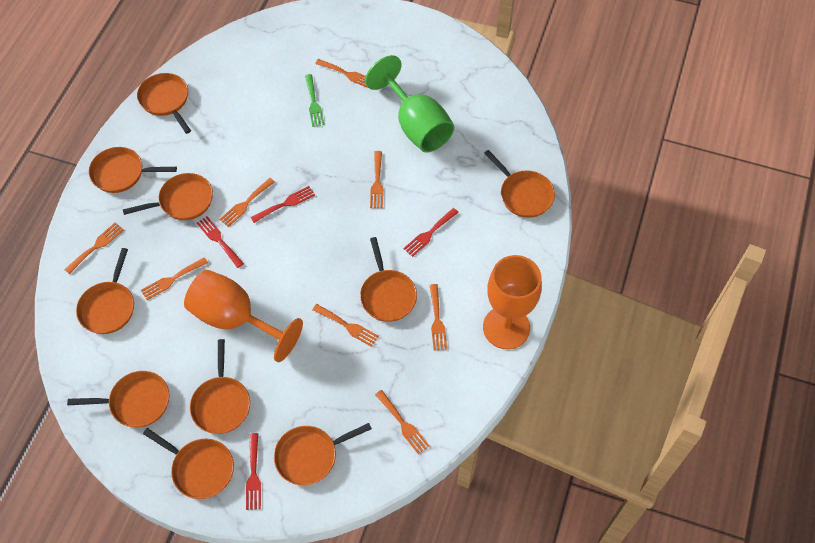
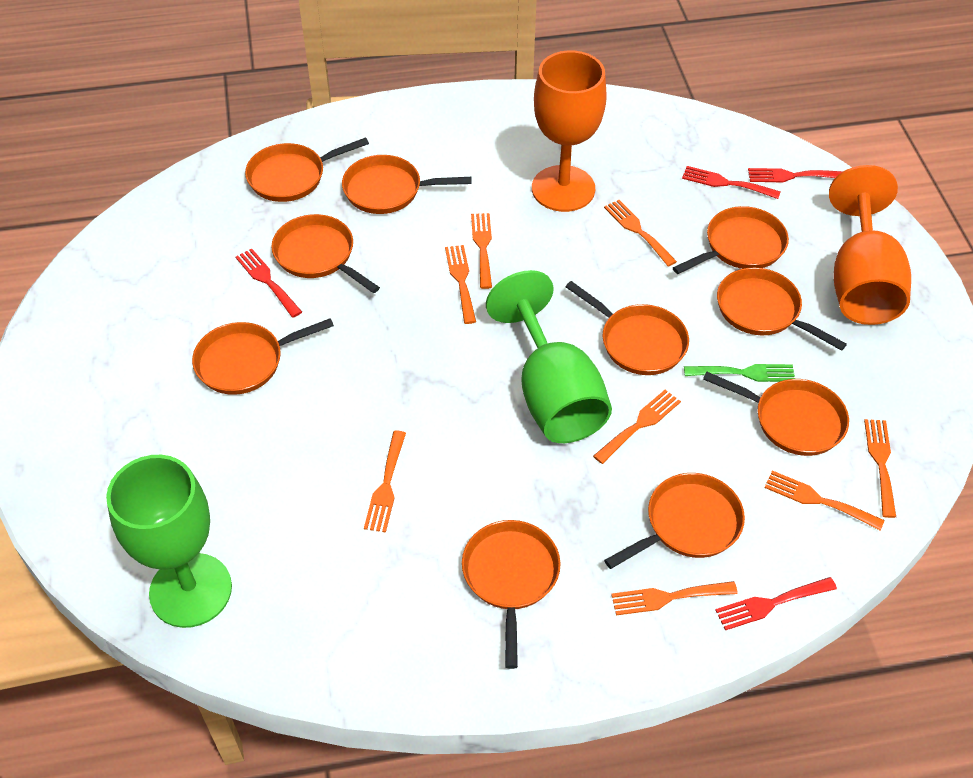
green goblet: 1 -> 2

